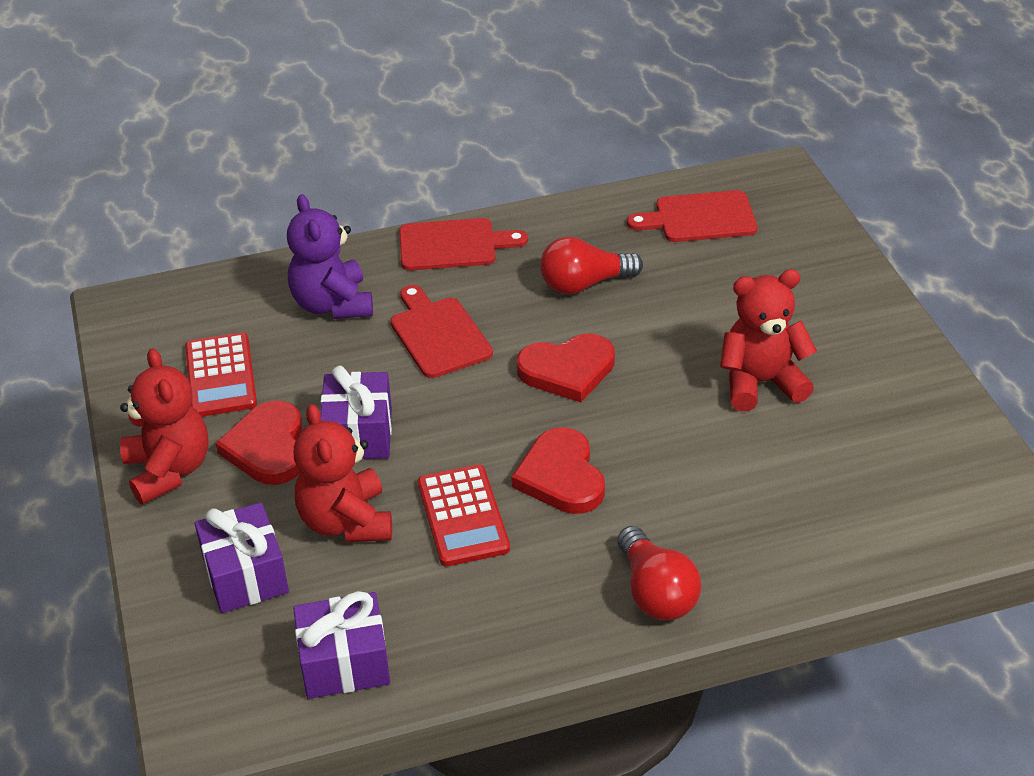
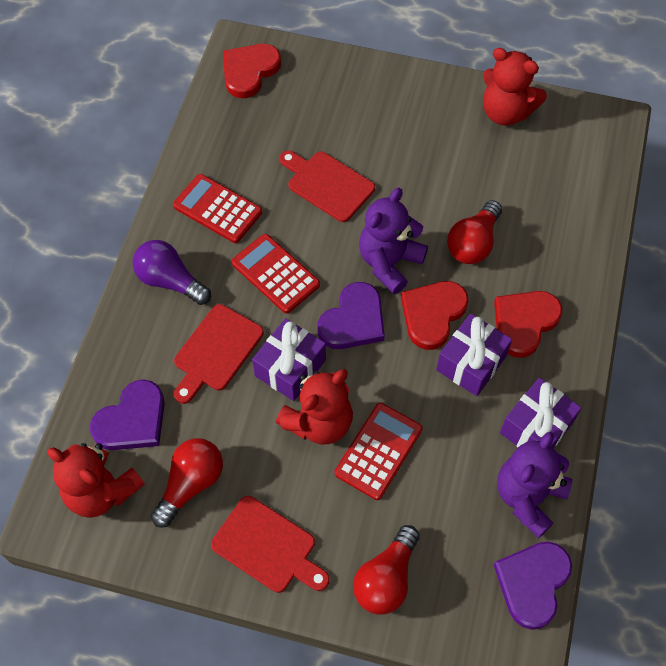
purple heart: 0 -> 3
purple light bulb: 0 -> 1
purple teddy bear: 1 -> 2
red calculator: 2 -> 3
red light bulb: 2 -> 3

